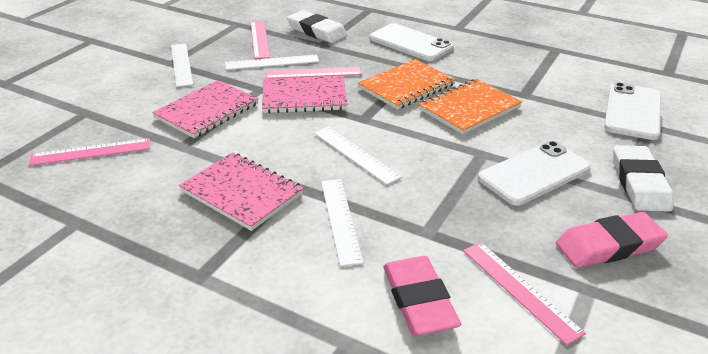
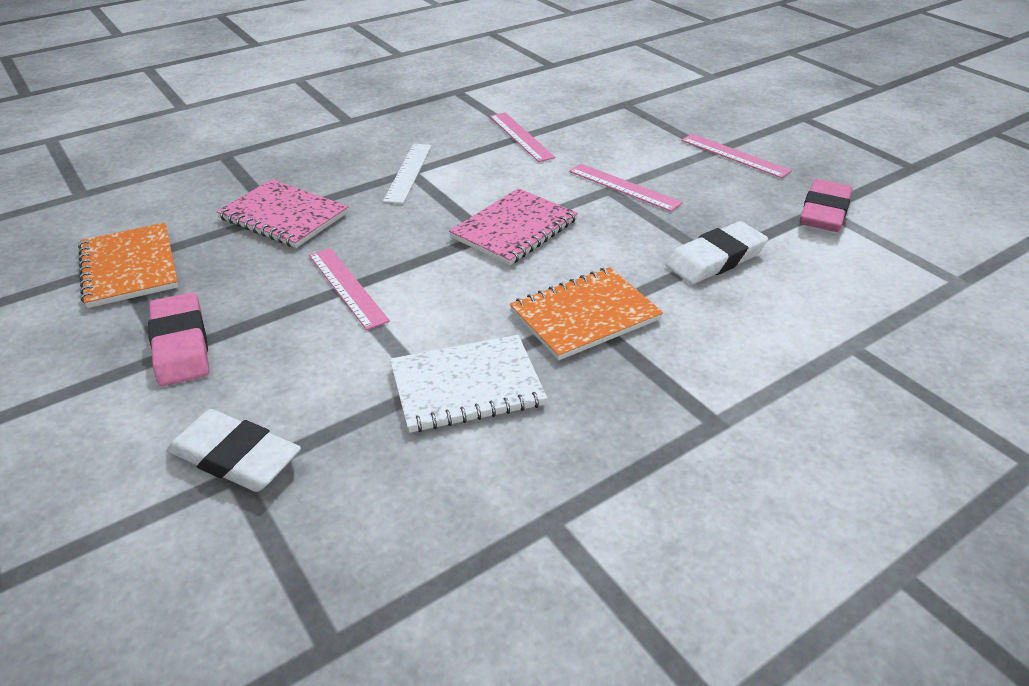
pink notebook: 3 -> 2
white notebook: 0 -> 1
white phone: 3 -> 0
white ruler: 4 -> 1

